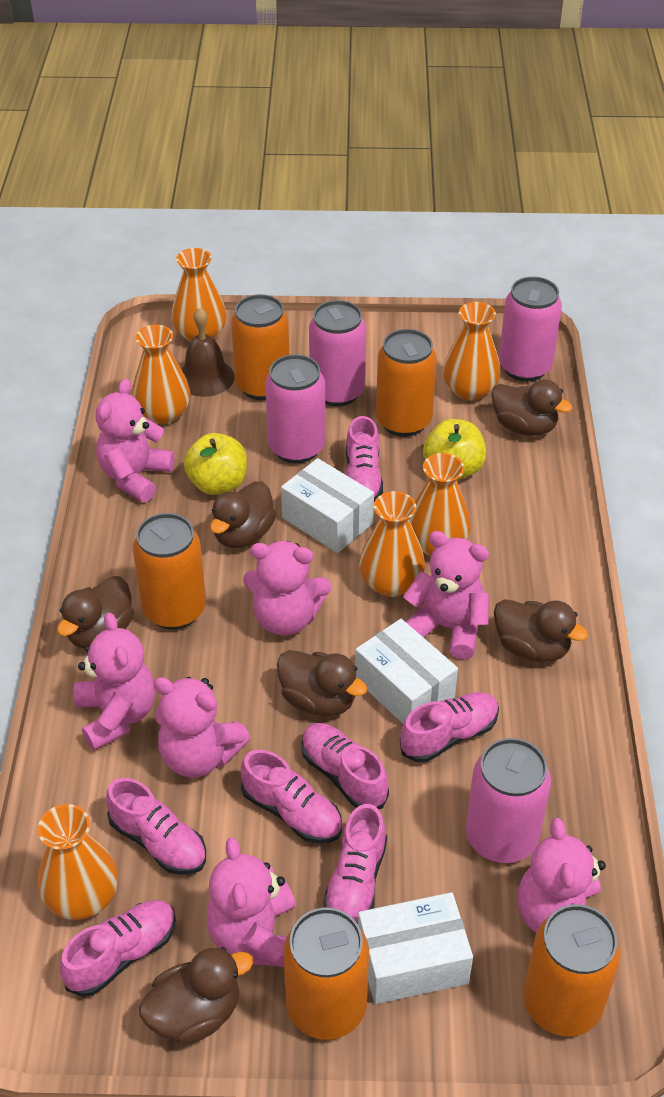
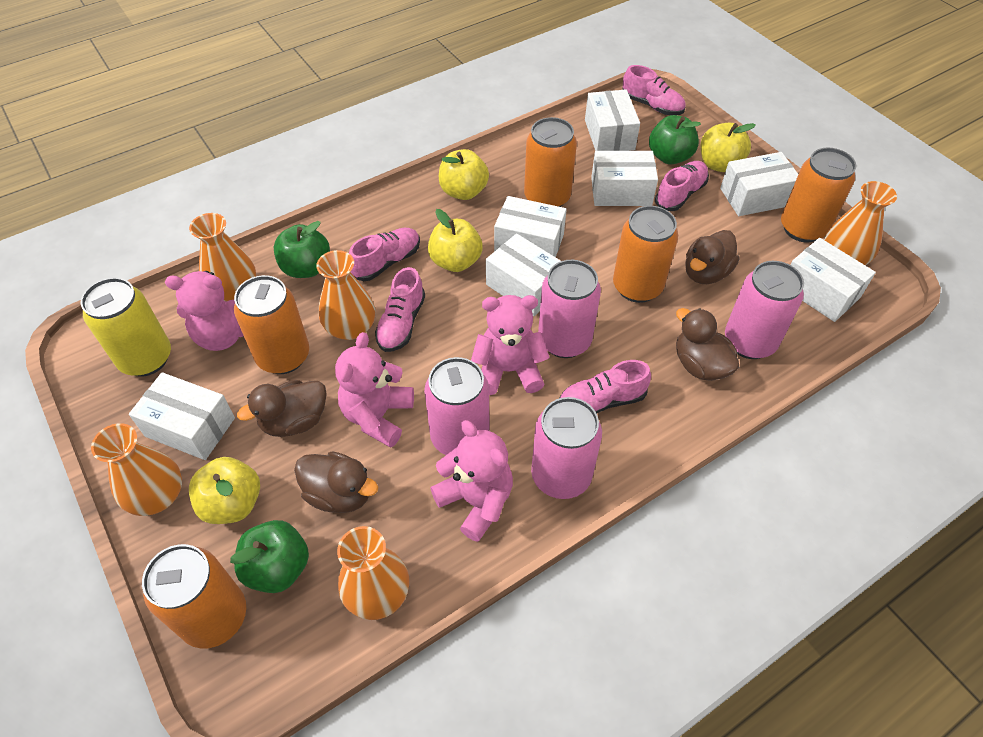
brown bell: 1 -> 0
brown duck: 6 -> 4
green apple: 0 -> 3
orange vase: 6 -> 5
pink shoe: 7 -> 5
pink teddy bear: 7 -> 4
white box: 3 -> 7
yellow apple: 2 -> 4
yellow can: 0 -> 1

